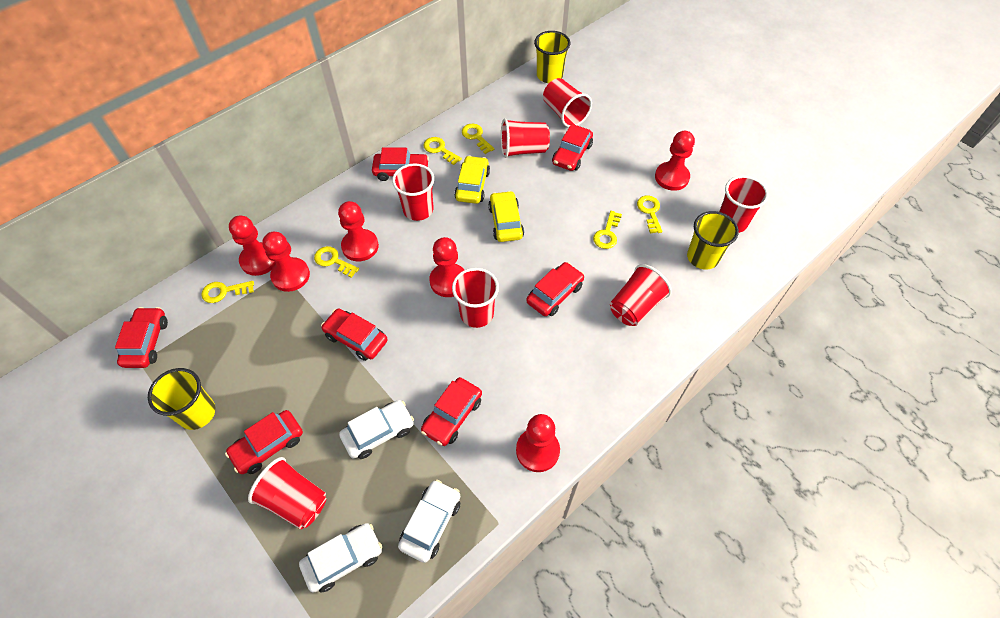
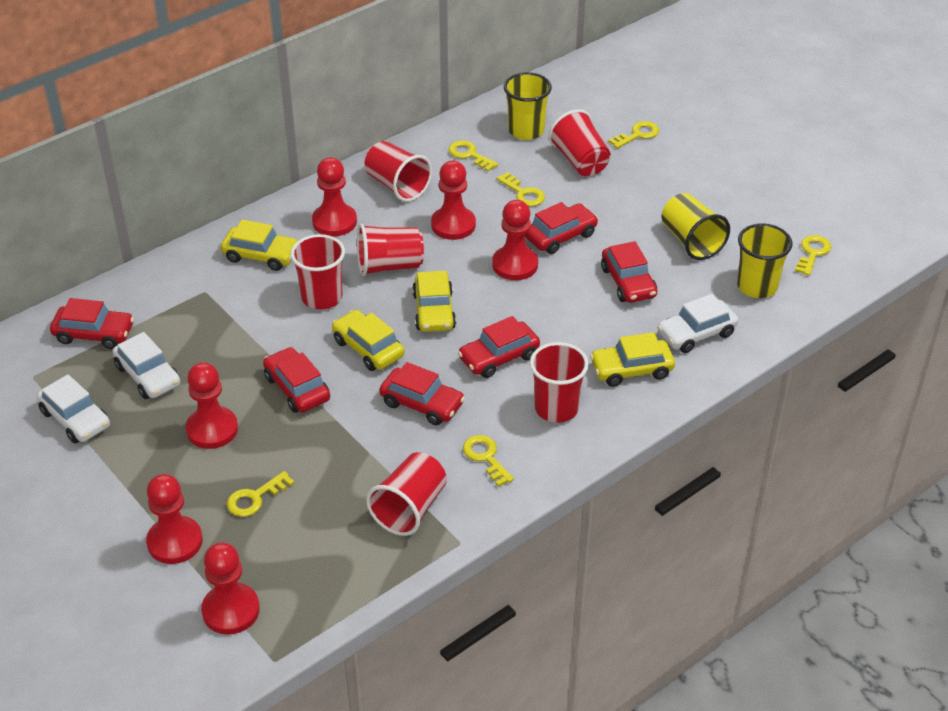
red car: 7 -> 6
red cup: 7 -> 6
yellow car: 2 -> 4

